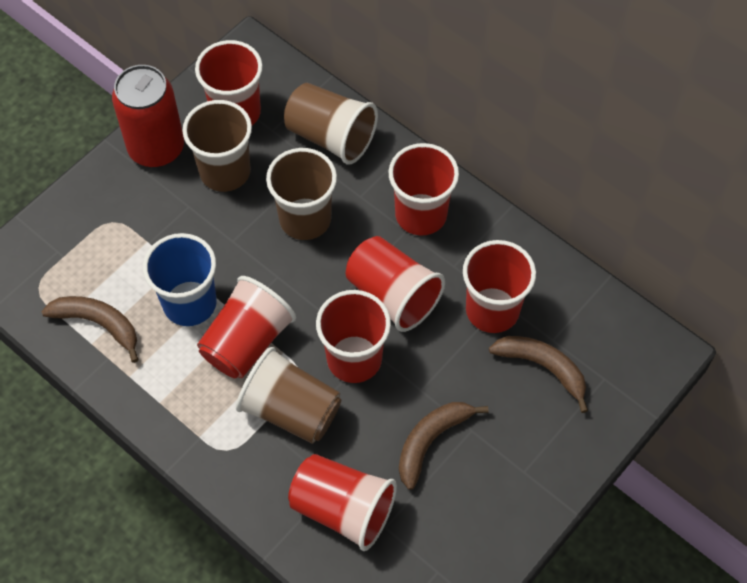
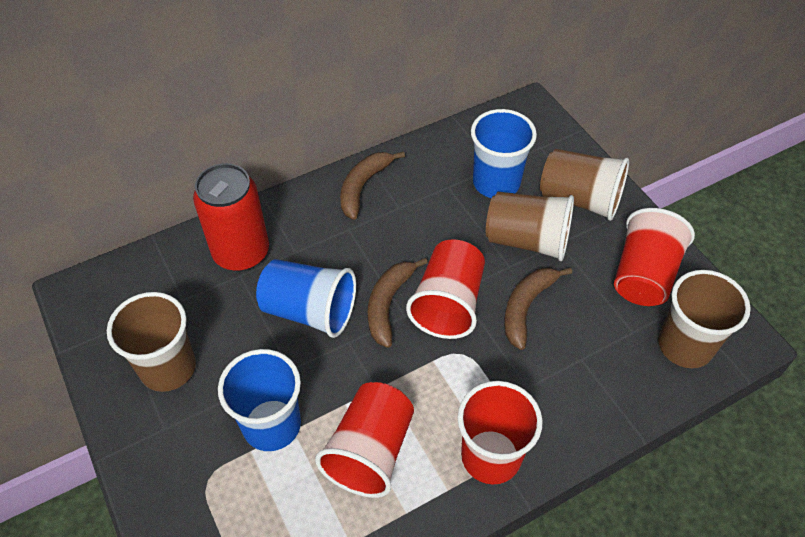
blue cup: 1 -> 3
red cup: 7 -> 4

